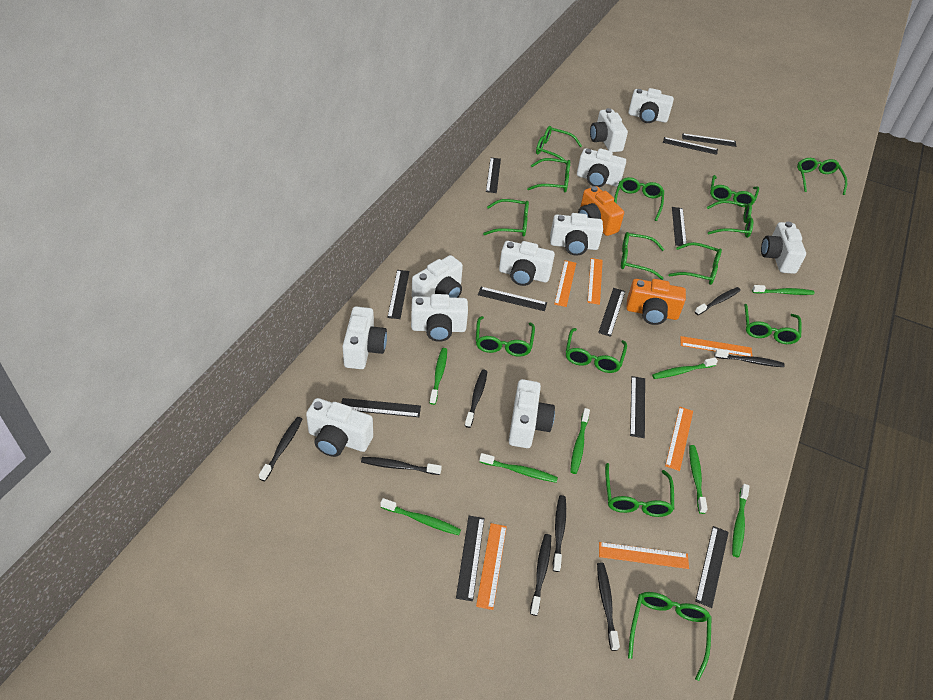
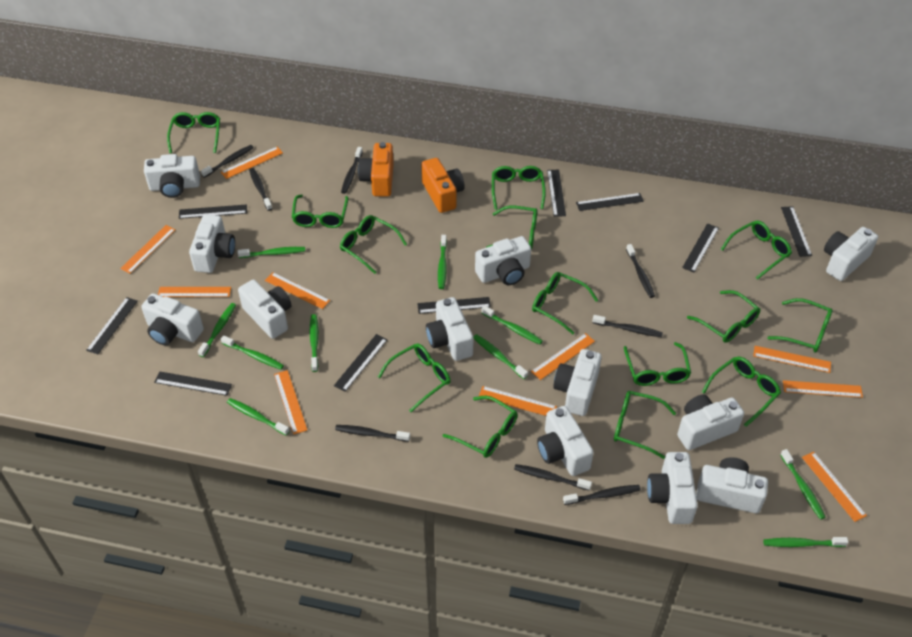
black ruler: 11 -> 9
green toothbrush: 8 -> 10
orange ruler: 6 -> 10
white camera: 11 -> 12

